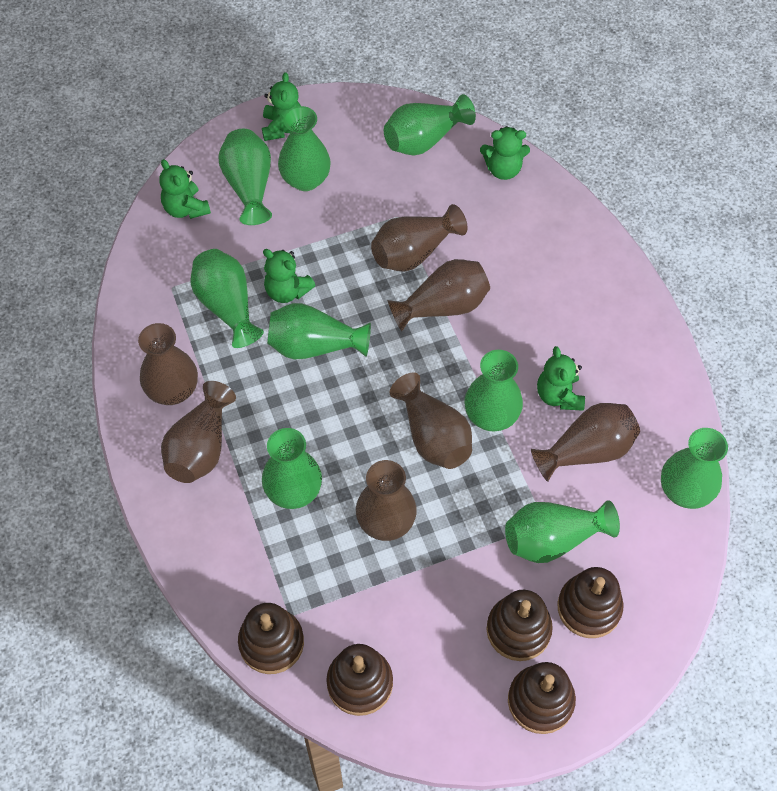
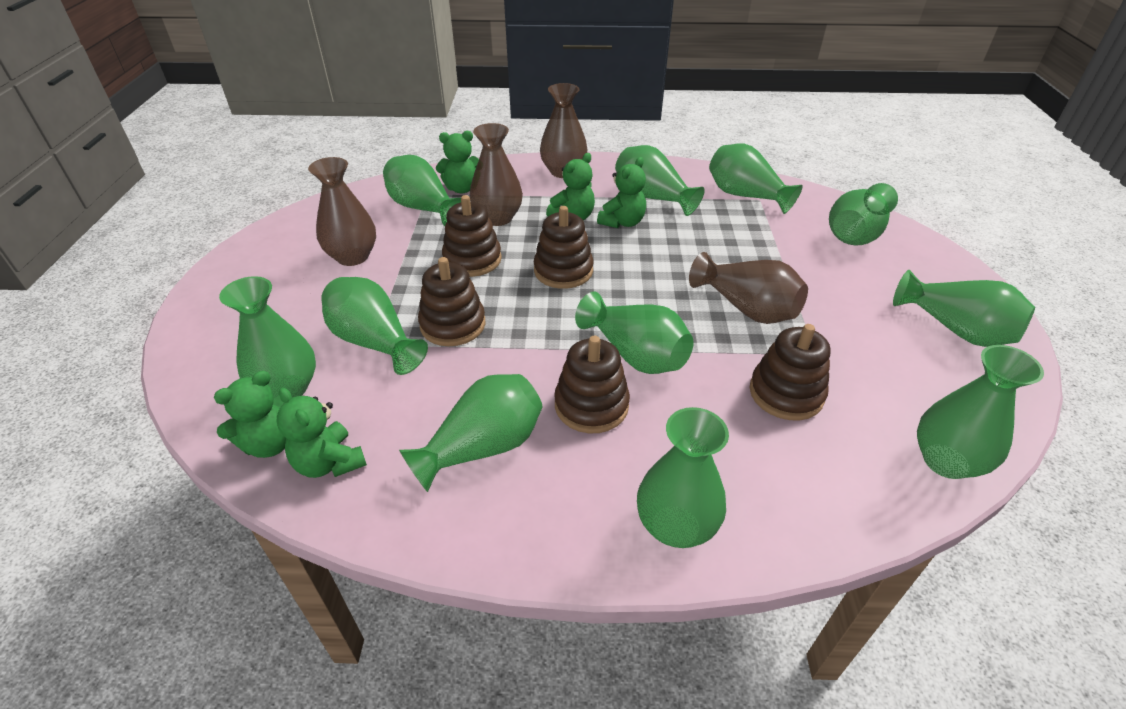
brown vase: 7 -> 4
green vase: 9 -> 11

